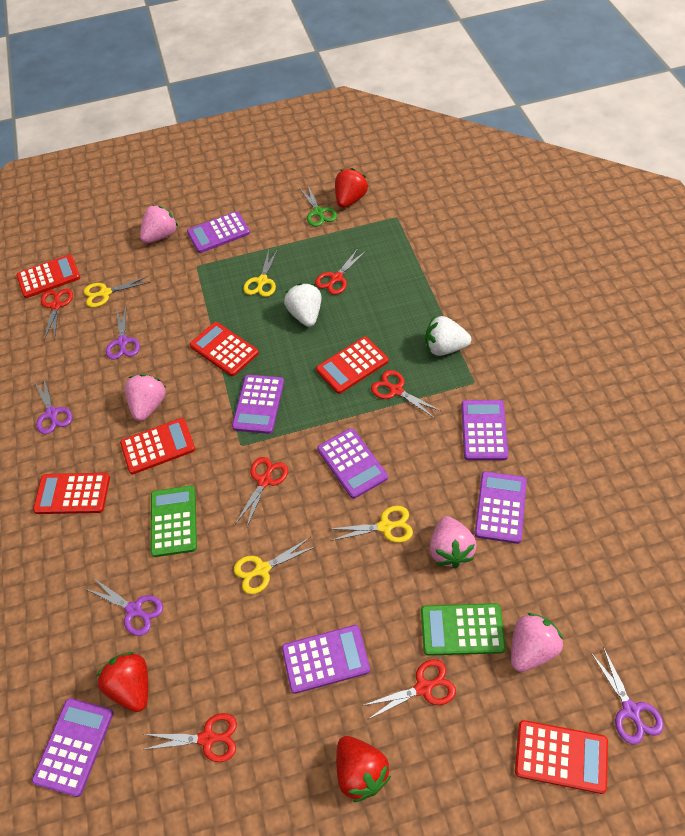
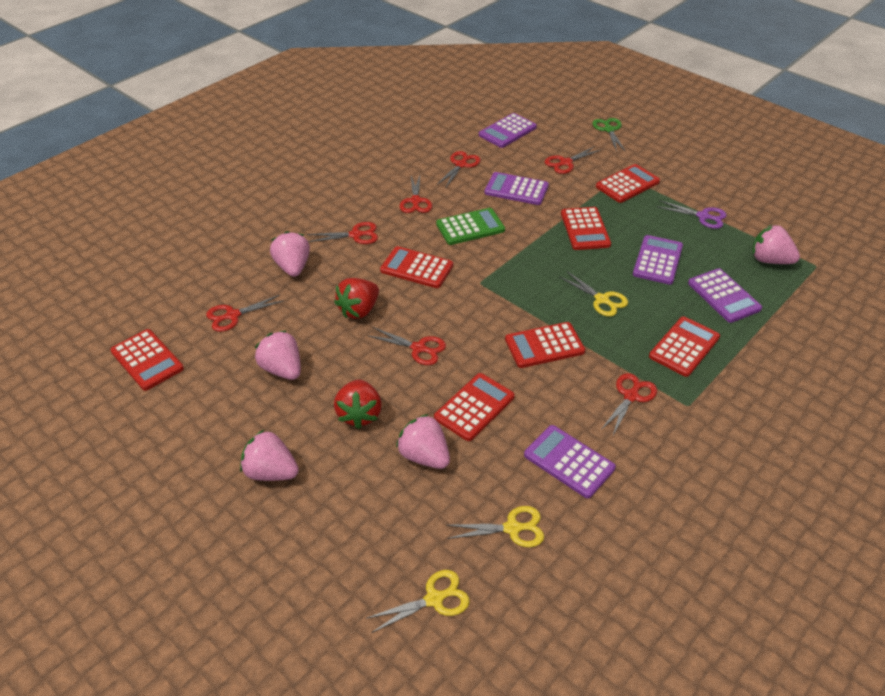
green calculator: 2 -> 1
pink strawberry: 4 -> 5
purple calculator: 7 -> 5
purple scissors: 4 -> 1
red calculator: 6 -> 7
red scissors: 6 -> 7
red strawberry: 3 -> 2
white strawberry: 2 -> 0
yellow scissors: 4 -> 3

